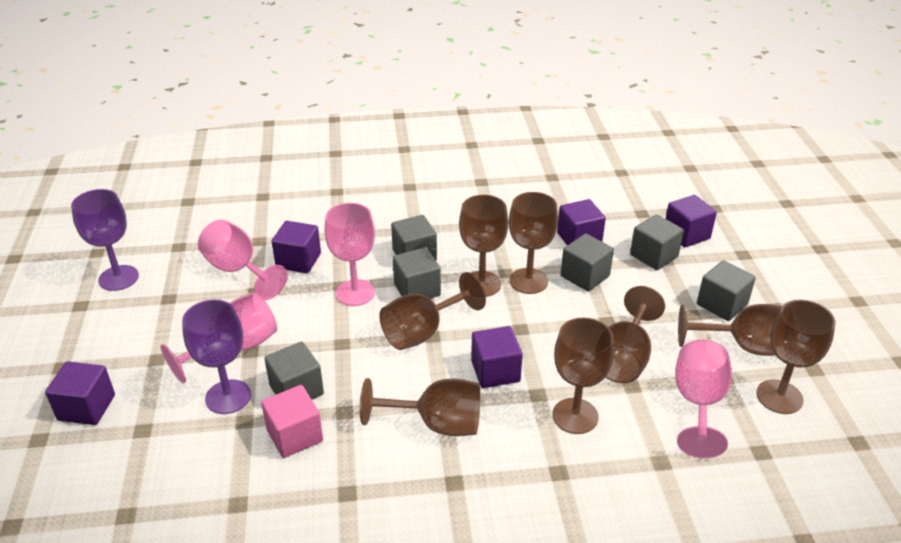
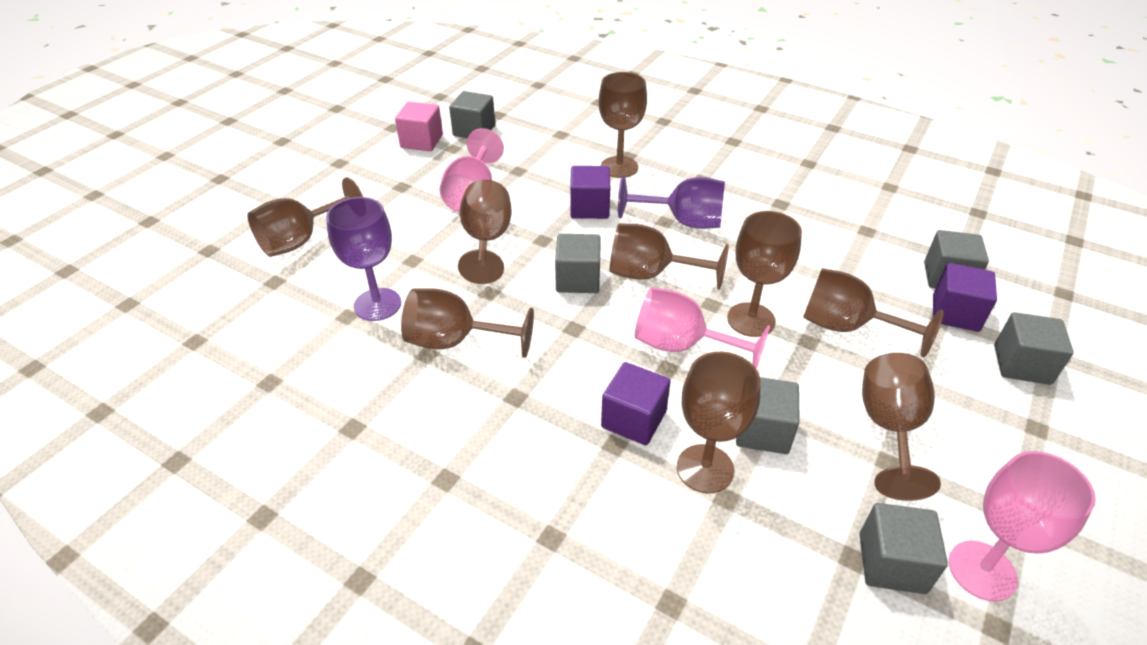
brown goblet: 8 -> 9
pink goblet: 4 -> 3
purple cube: 5 -> 3

